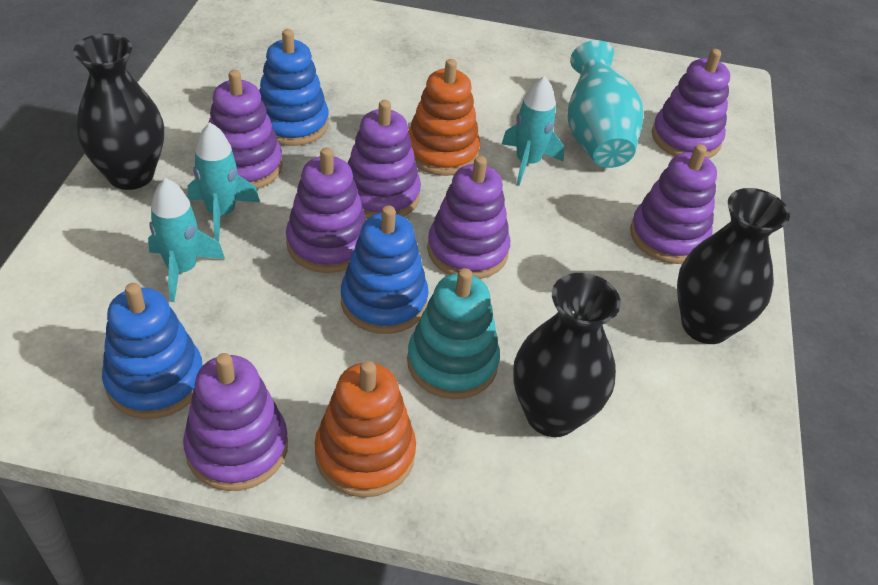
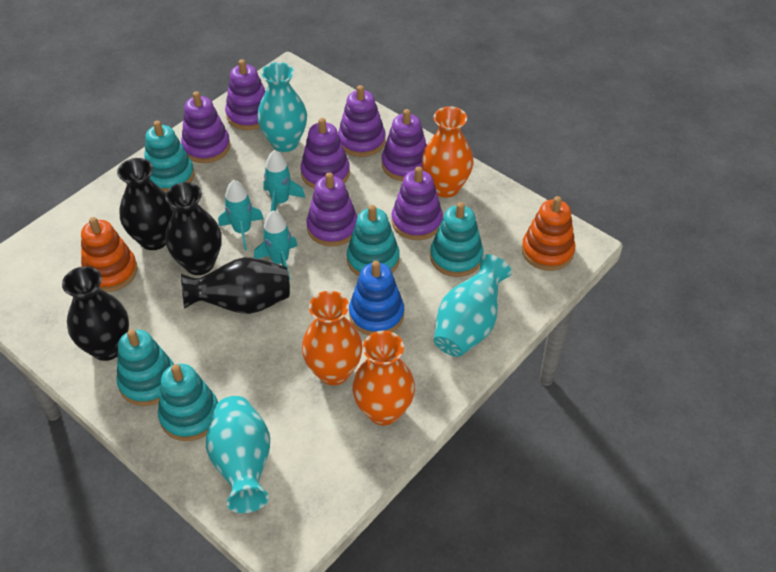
black vase: 3 -> 4
blue stacking toy: 3 -> 1
orange vase: 0 -> 3
turquoise stacking toy: 1 -> 5
turquoise vase: 1 -> 3

